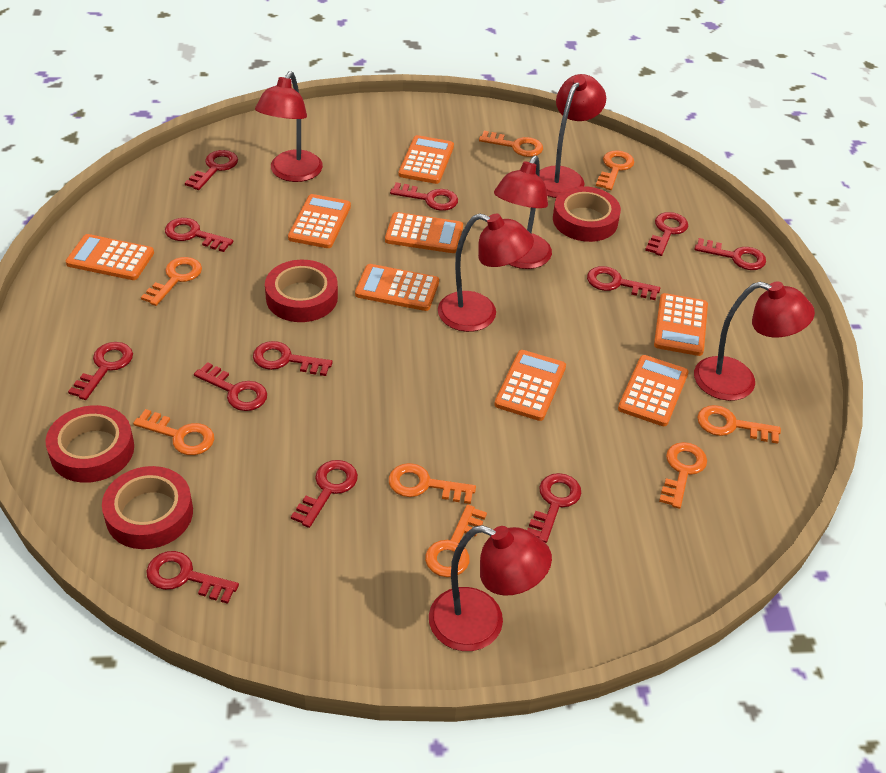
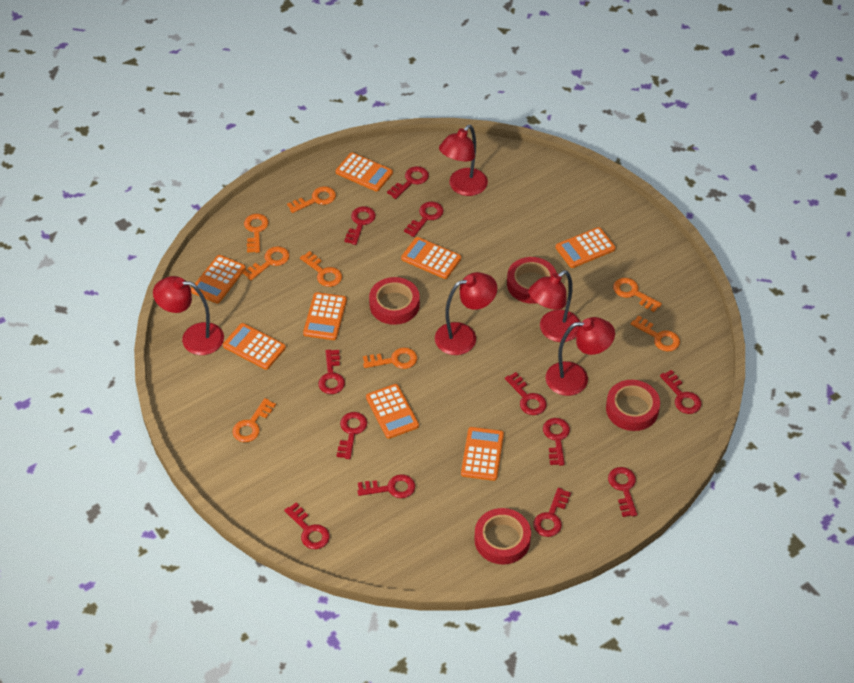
red lamp: 6 -> 5

